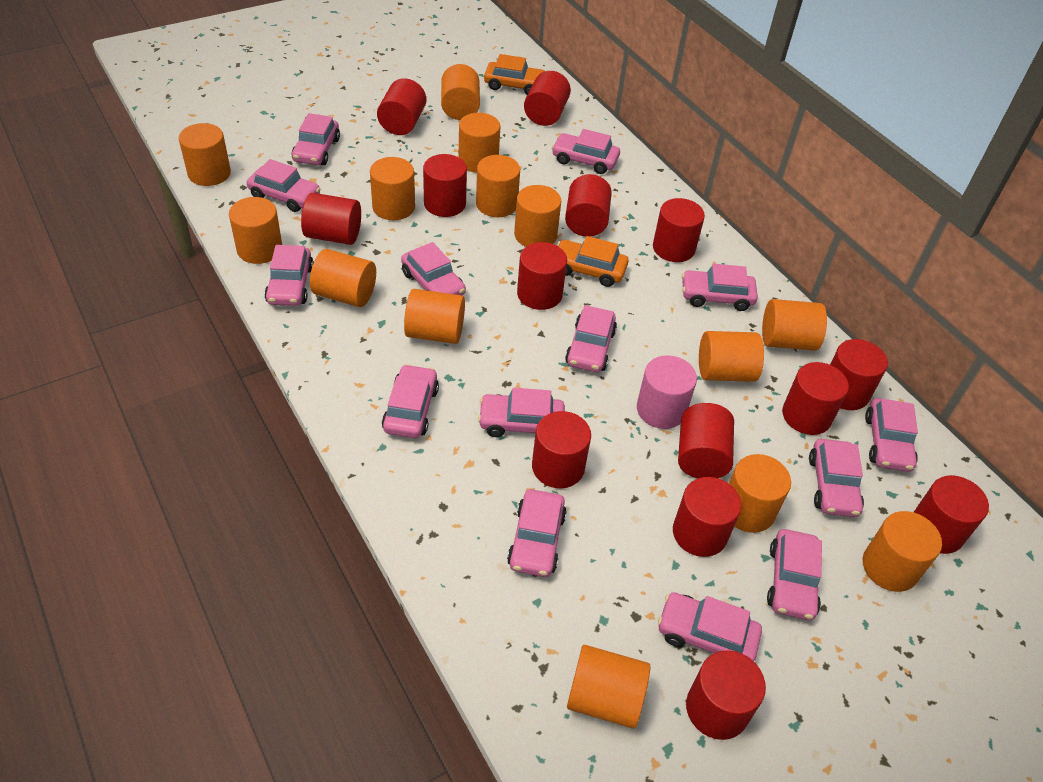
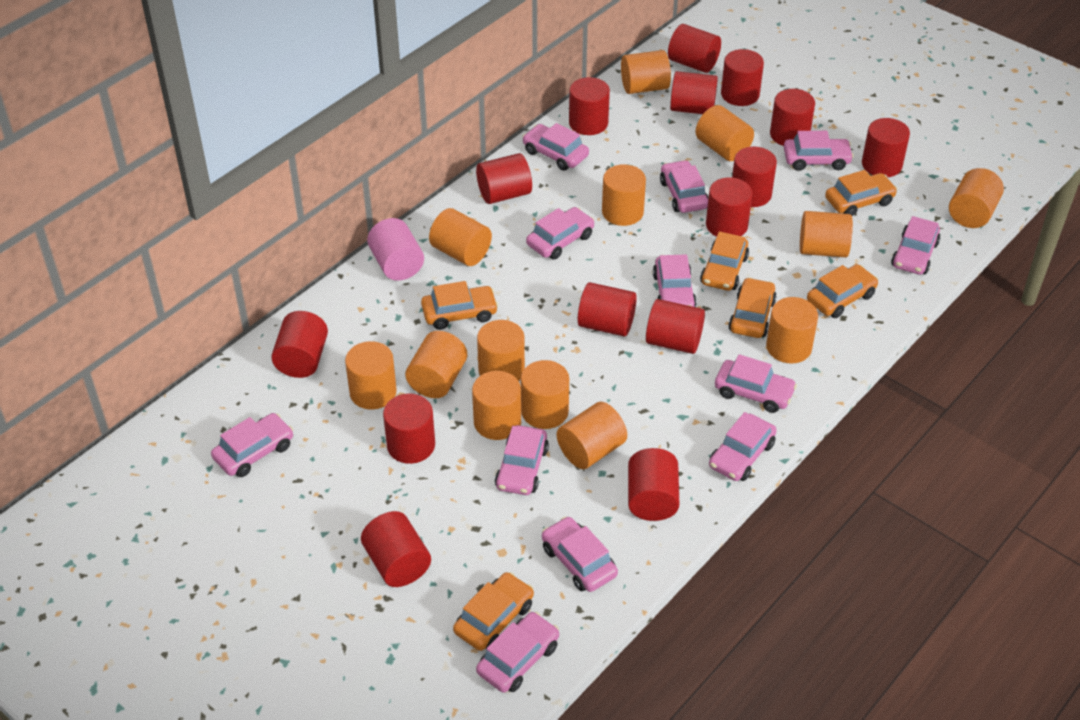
orange car: 2 -> 6
orange cylinder: 14 -> 13
pink car: 14 -> 12
red cylinder: 14 -> 15

